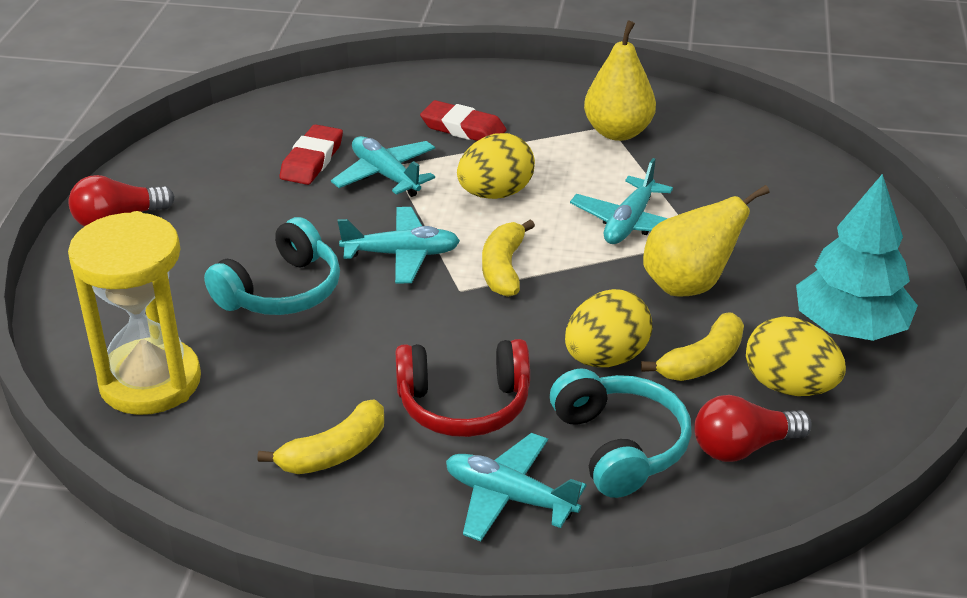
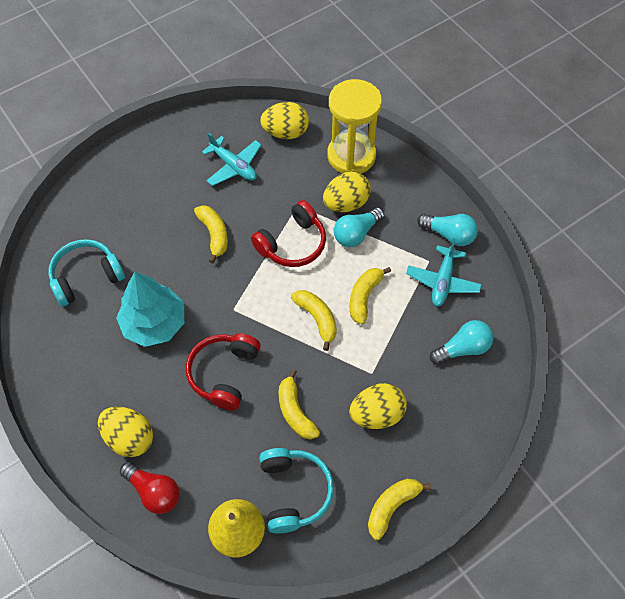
red eraser: 2 -> 0
red headphones: 1 -> 2
red light bulb: 2 -> 1
turquoise light bulb: 0 -> 3
turquoise plane: 4 -> 2
yellow banana: 3 -> 5
yellow egg: 3 -> 4
yellow pear: 2 -> 1

